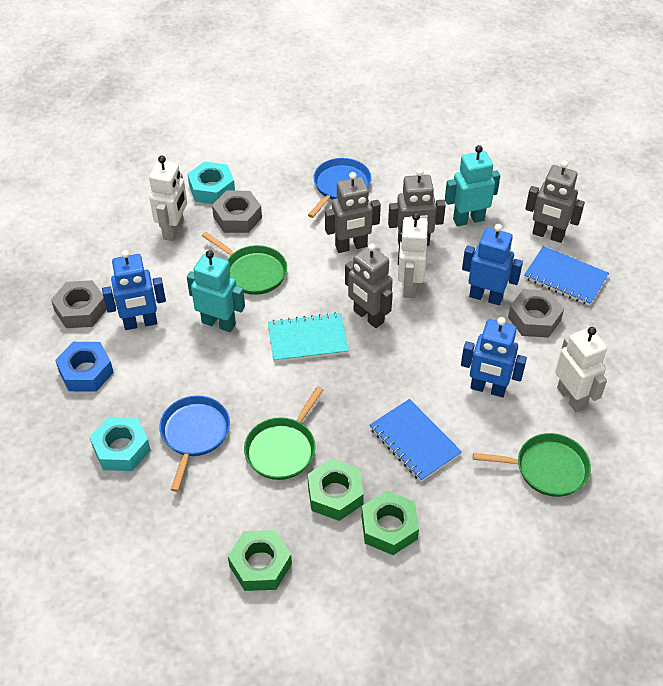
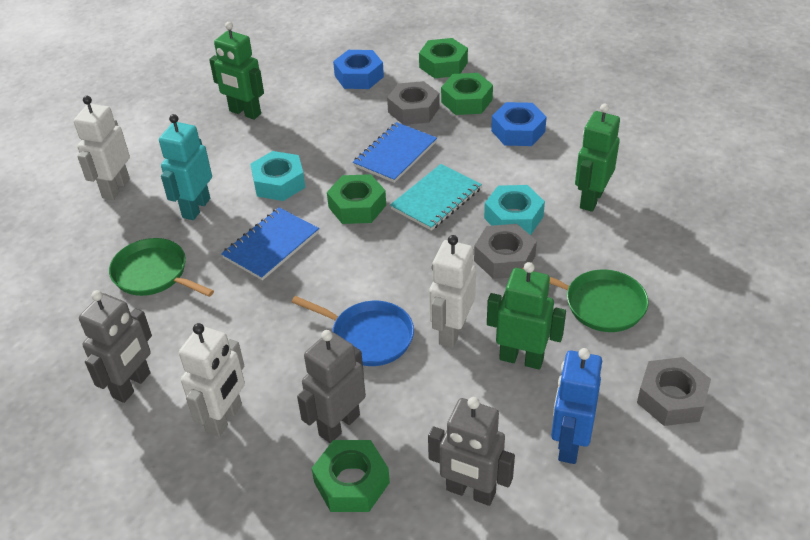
blue nut: 1 -> 2
blue pan: 2 -> 1
blue robot: 3 -> 1
green nut: 3 -> 4
green pan: 3 -> 2
green robot: 0 -> 3
grey robot: 4 -> 3
turquoise robot: 2 -> 1

